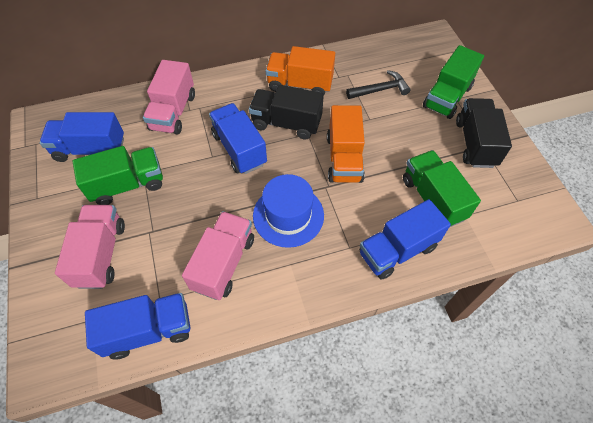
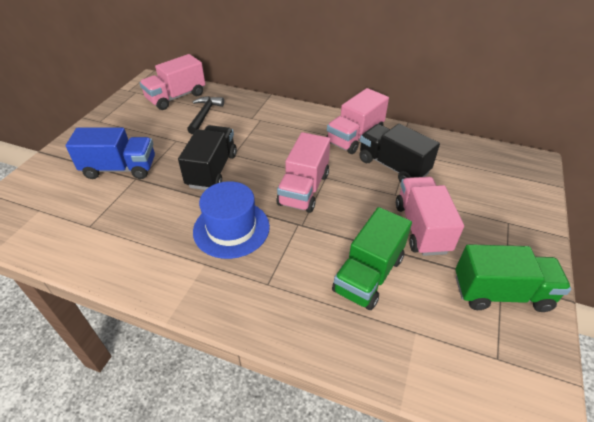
blue truck: 4 -> 1
green truck: 3 -> 2
orange truck: 2 -> 0
pink truck: 3 -> 4

